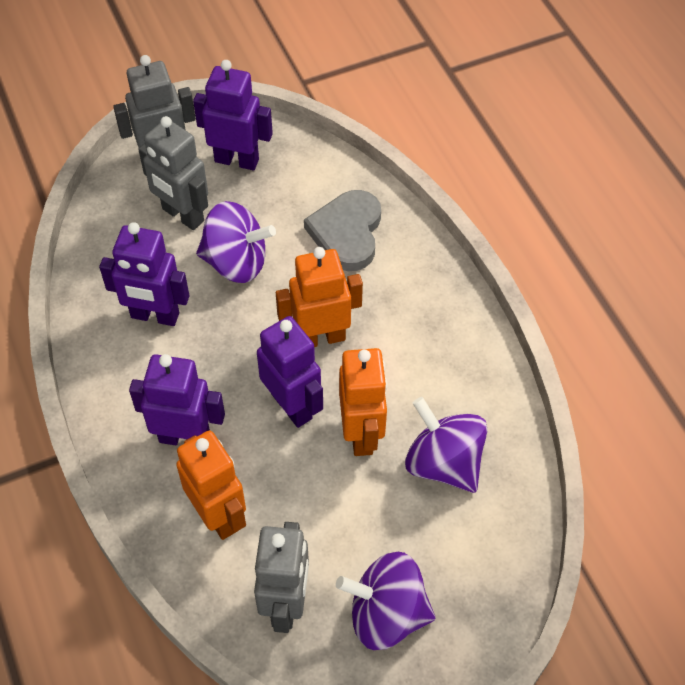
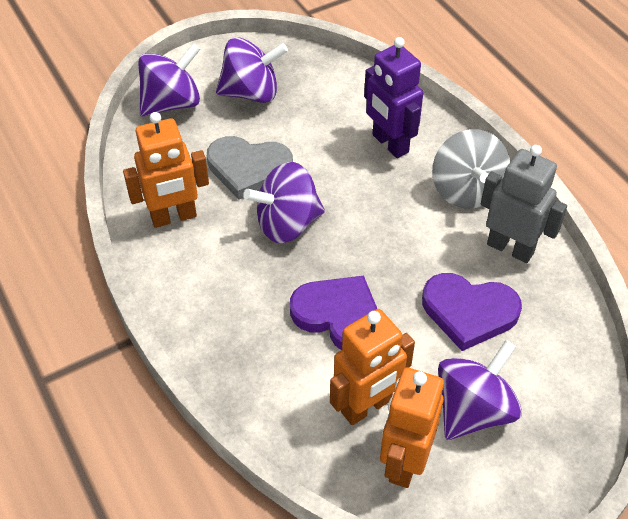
grey robot: 3 -> 1
grey spinning top: 0 -> 1
purple heart: 0 -> 2
purple robot: 4 -> 1
purple spinning top: 3 -> 4

